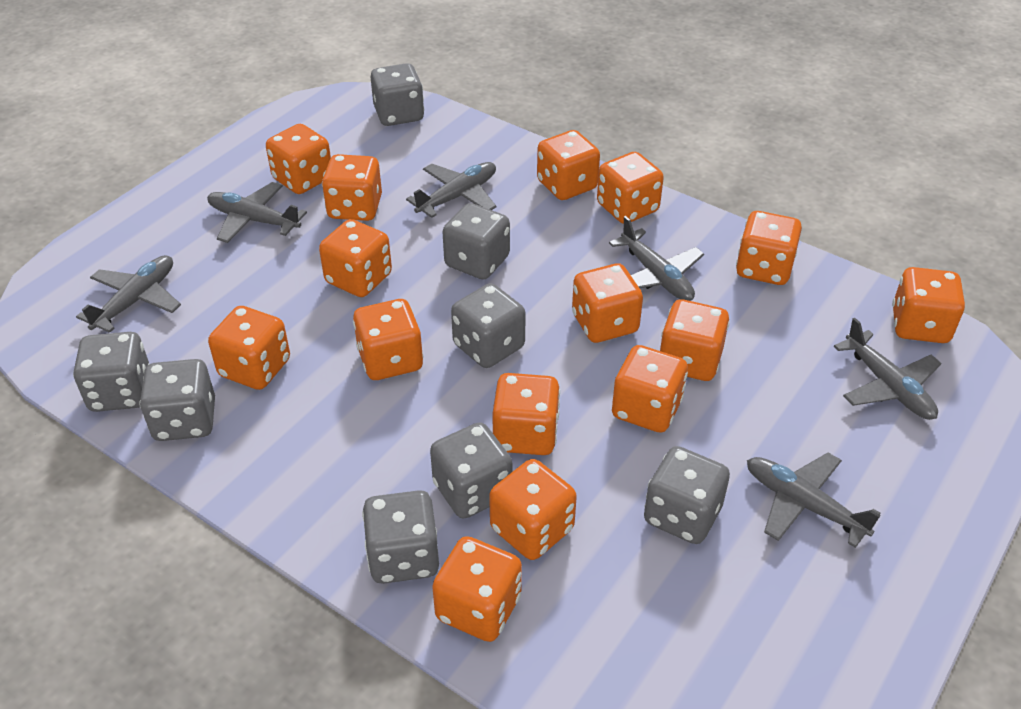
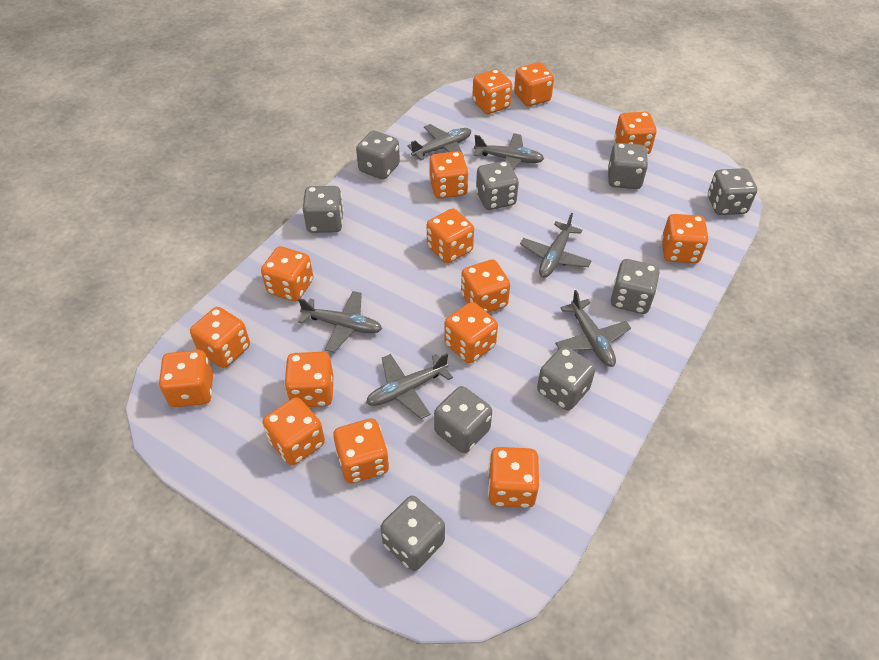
grey dice: 8 -> 9

